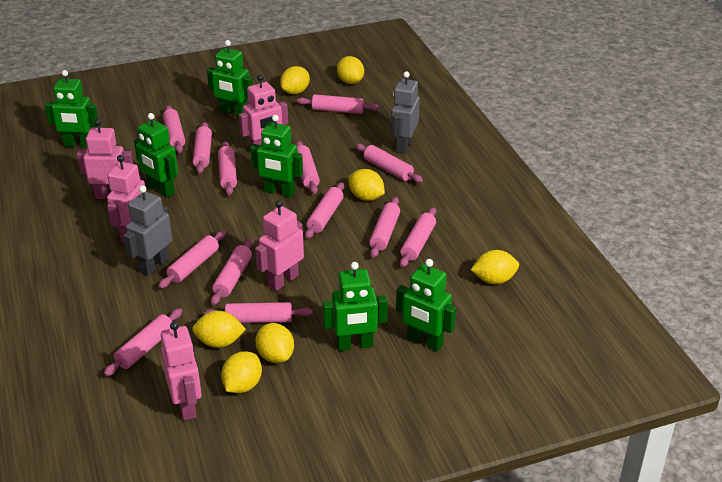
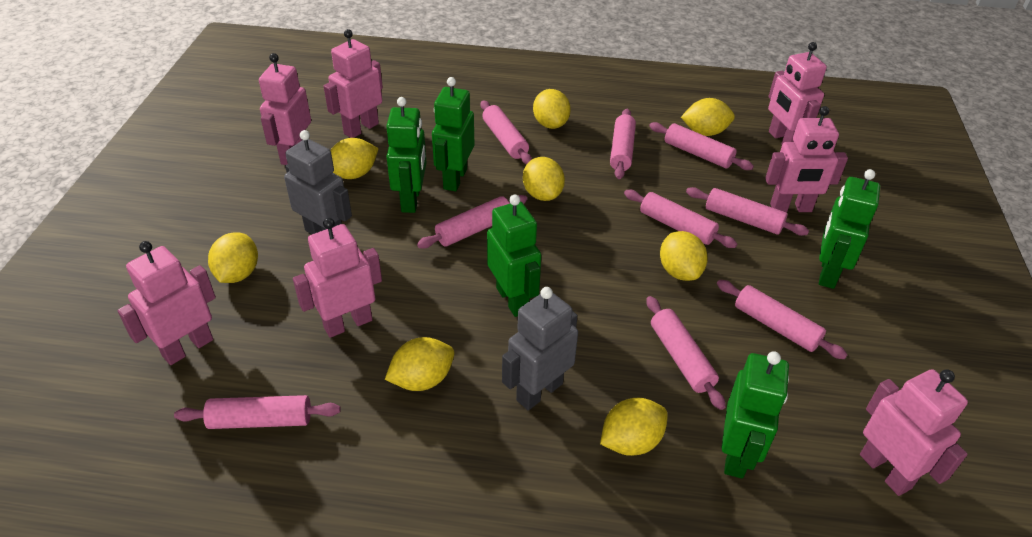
green robot: 6 -> 5
pink robot: 5 -> 7
pink rolling pin: 13 -> 9
yellow lemon: 7 -> 8

